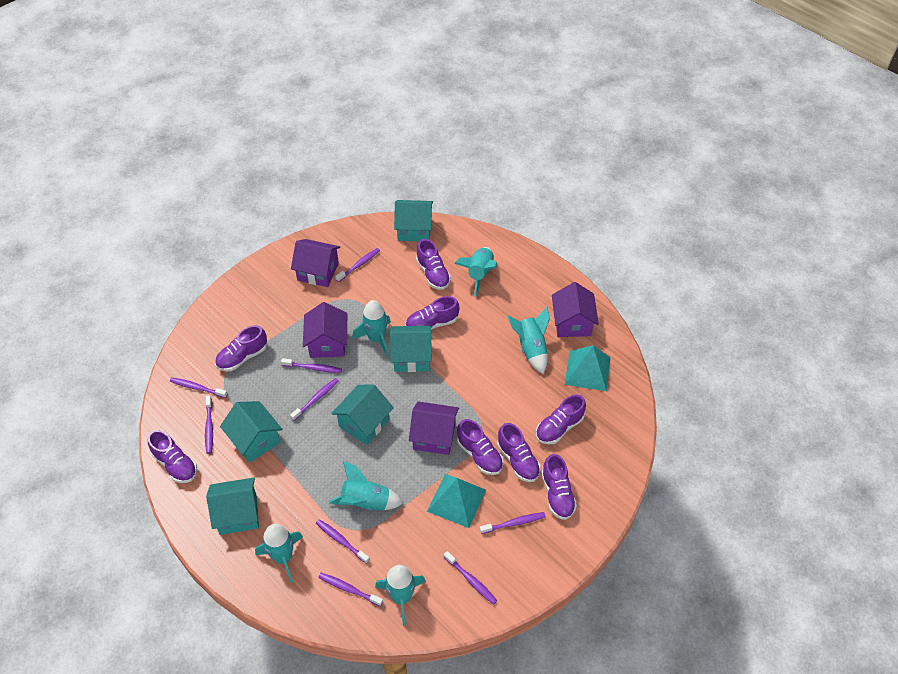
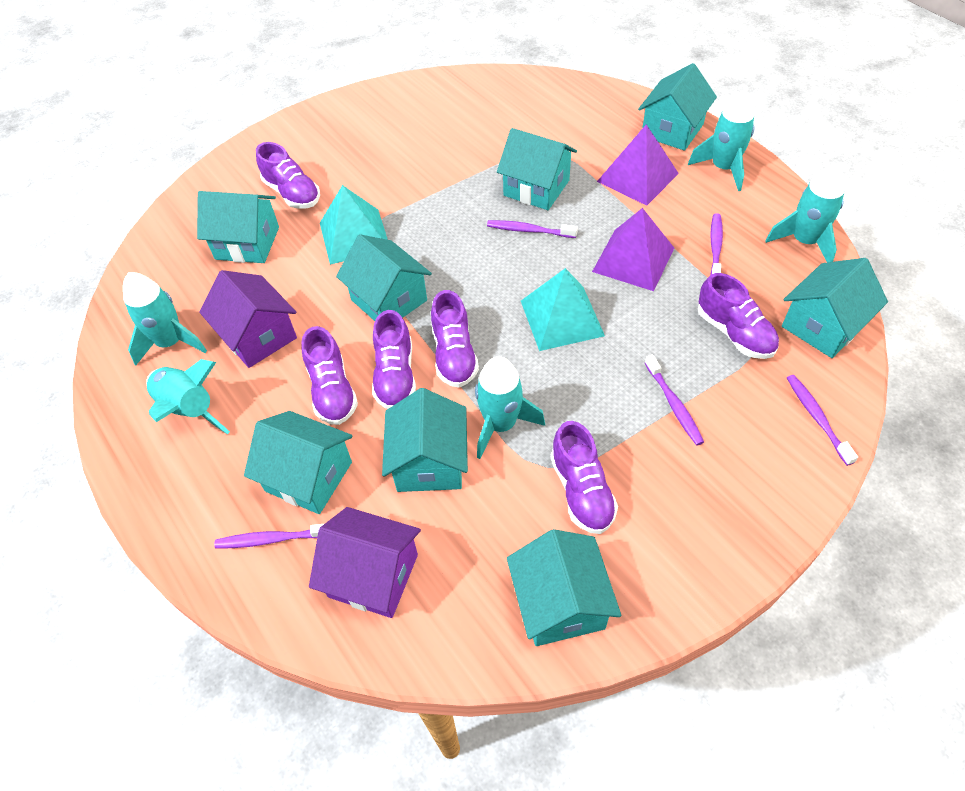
purple house: 4 -> 2
purple pyramid: 0 -> 2
purple shoe: 8 -> 6
purple toothbrush: 9 -> 5
turquoise house: 5 -> 8
turquoise rocket: 6 -> 5

